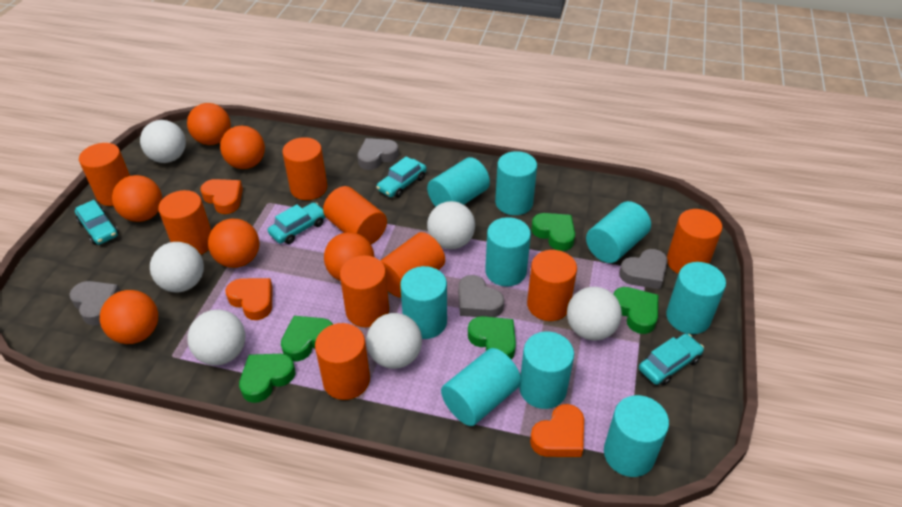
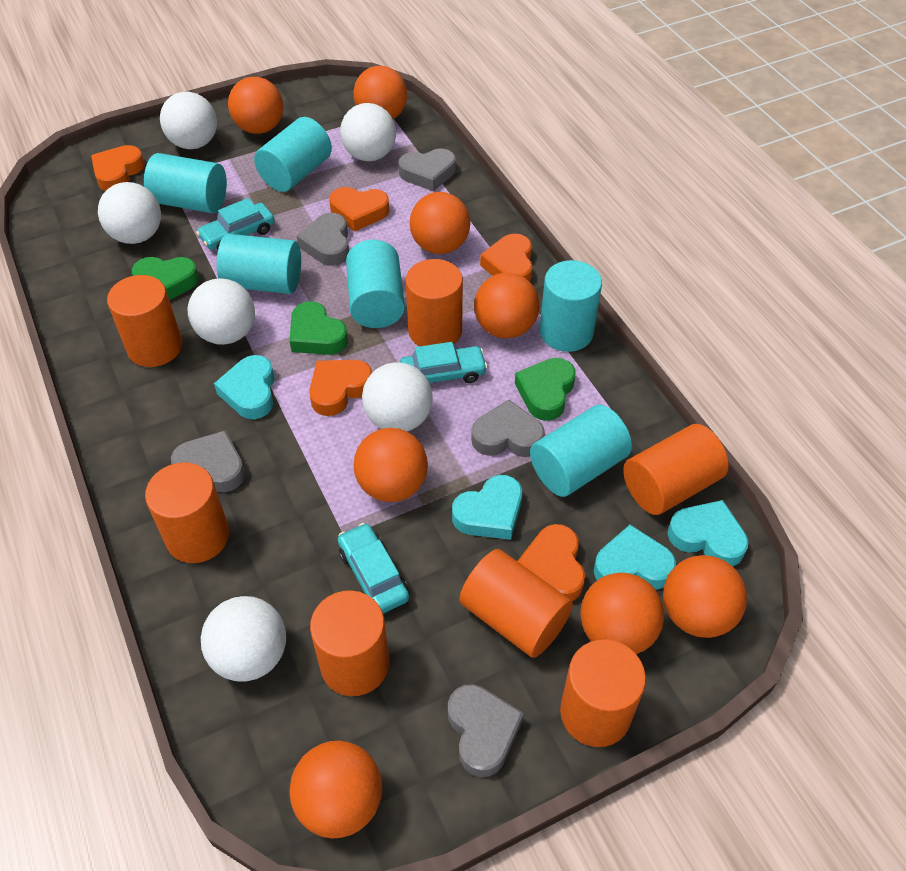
green heart: 5 -> 3
grey heart: 4 -> 5
orange ball: 6 -> 8
orange cylinder: 9 -> 7
orange heart: 3 -> 5
turquoise car: 4 -> 3
turquoise cylinder: 9 -> 6
turquoise heart: 0 -> 4

